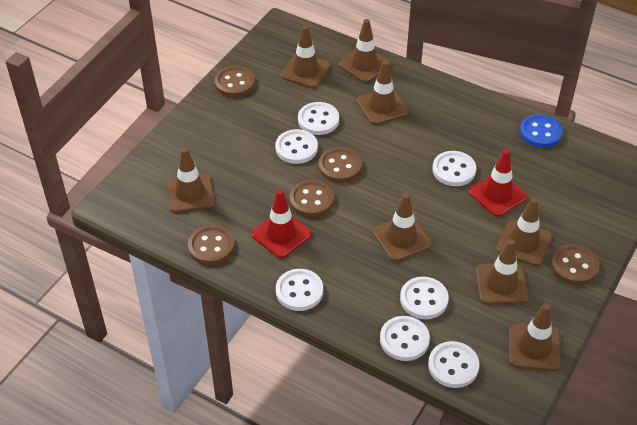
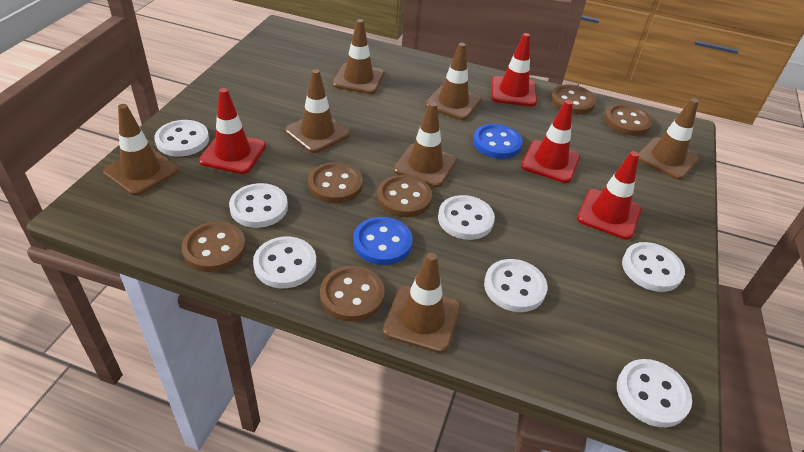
blue button: 1 -> 2
brown button: 5 -> 6
brown traffic cone: 8 -> 7
red traffic cone: 2 -> 4

